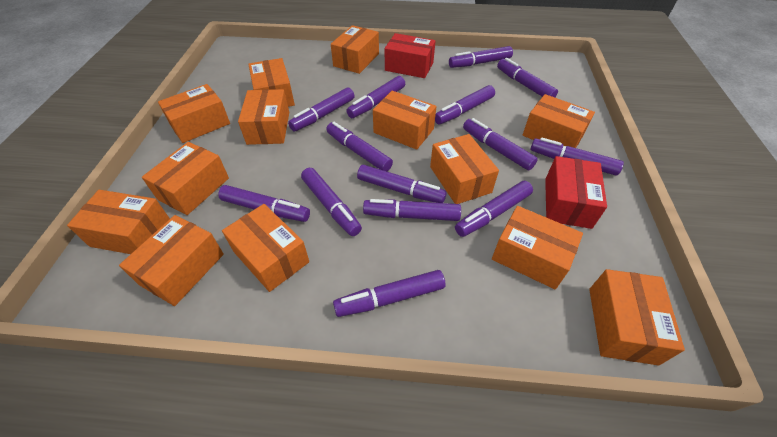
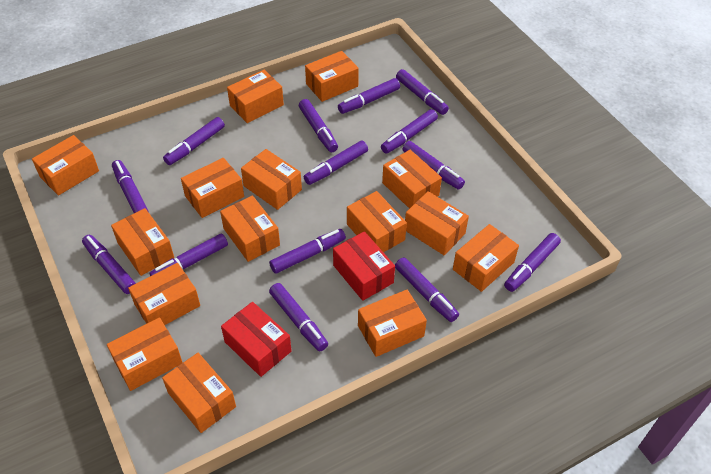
orange box: 13 -> 15

